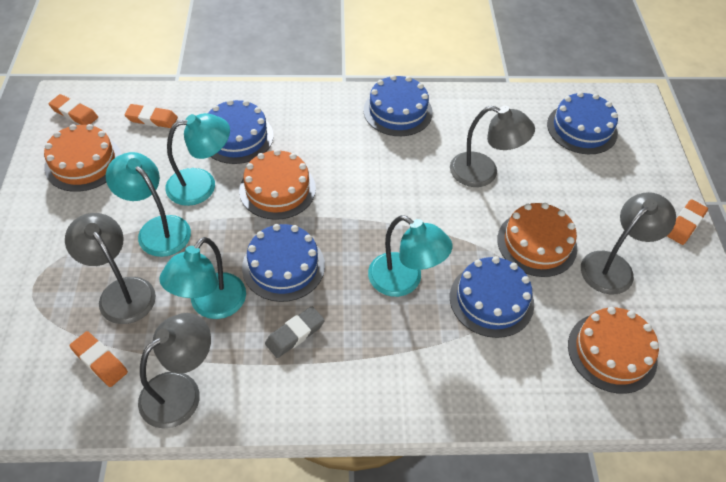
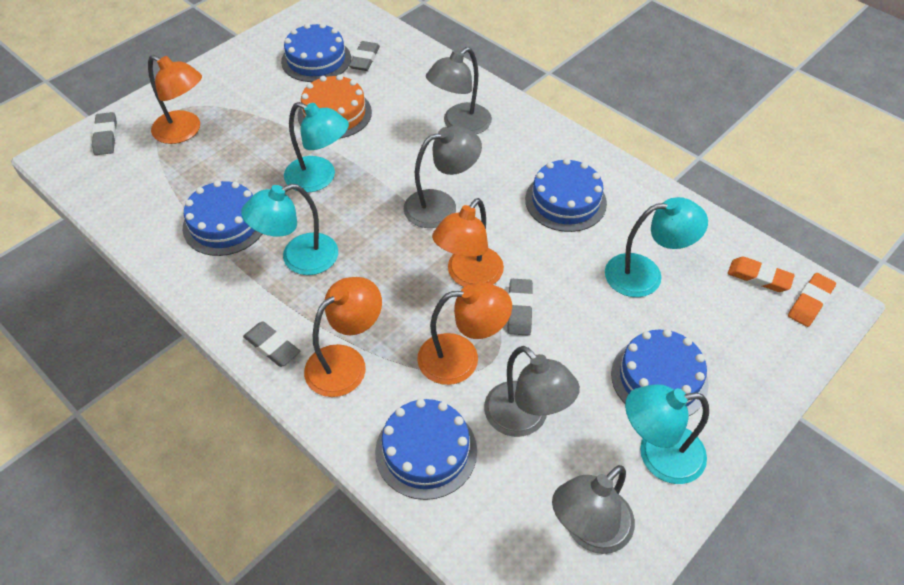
grey eraser: 1 -> 4
orange cake: 4 -> 1
orange eraser: 4 -> 2
orange lamp: 0 -> 4

